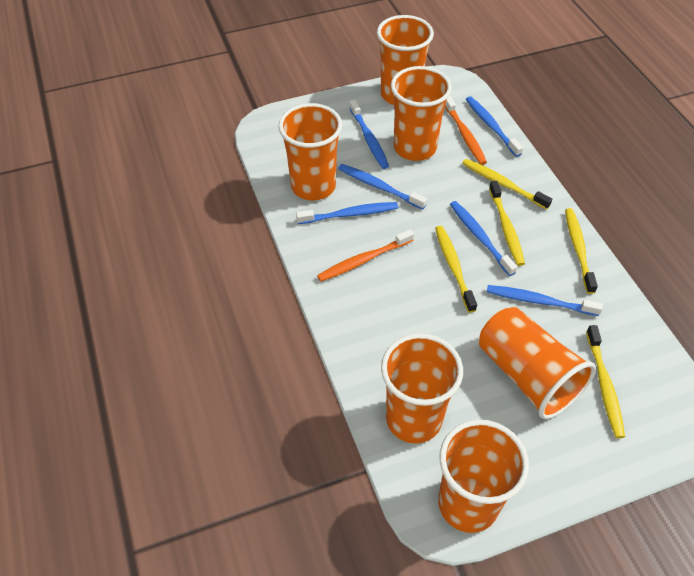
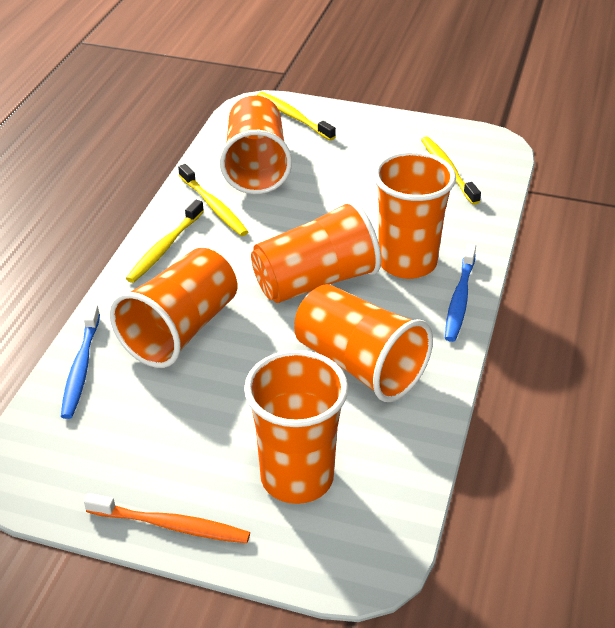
blue toothbrush: 6 -> 2
orange toothbrush: 2 -> 1
yellow toothbrush: 5 -> 4

